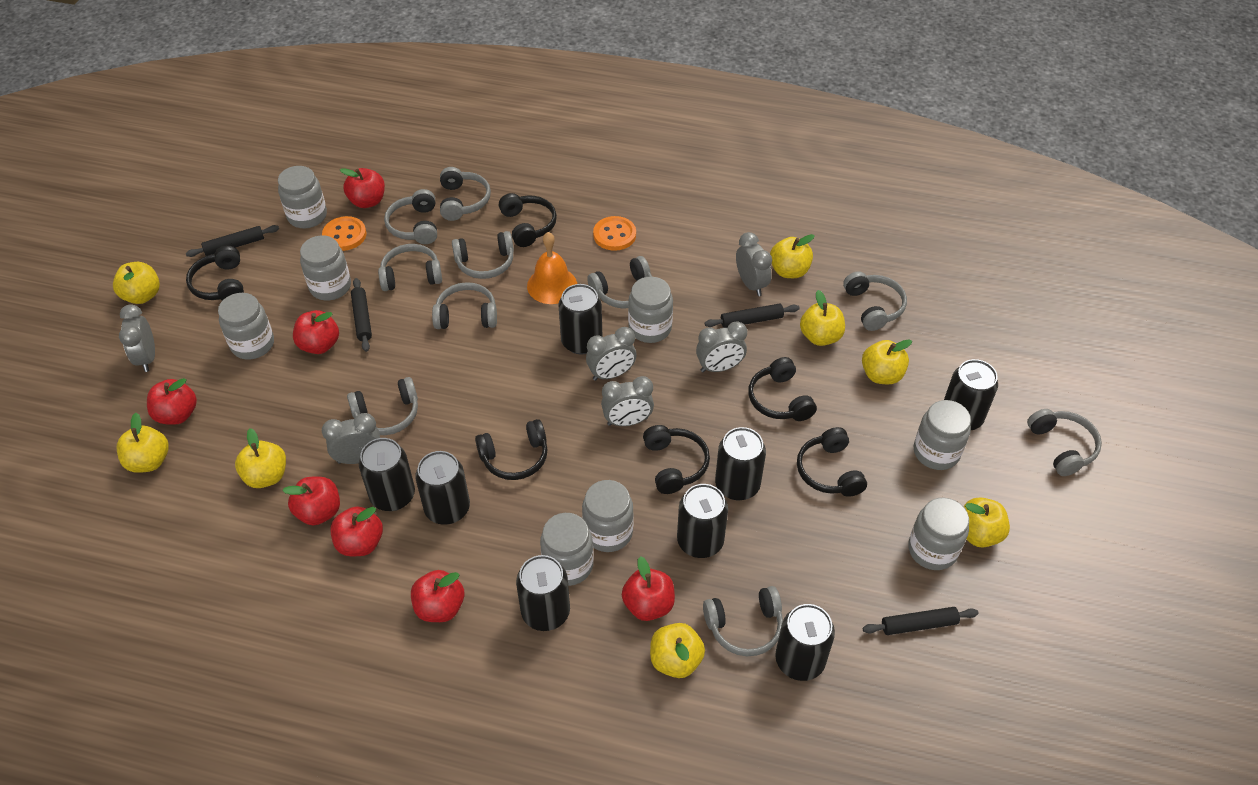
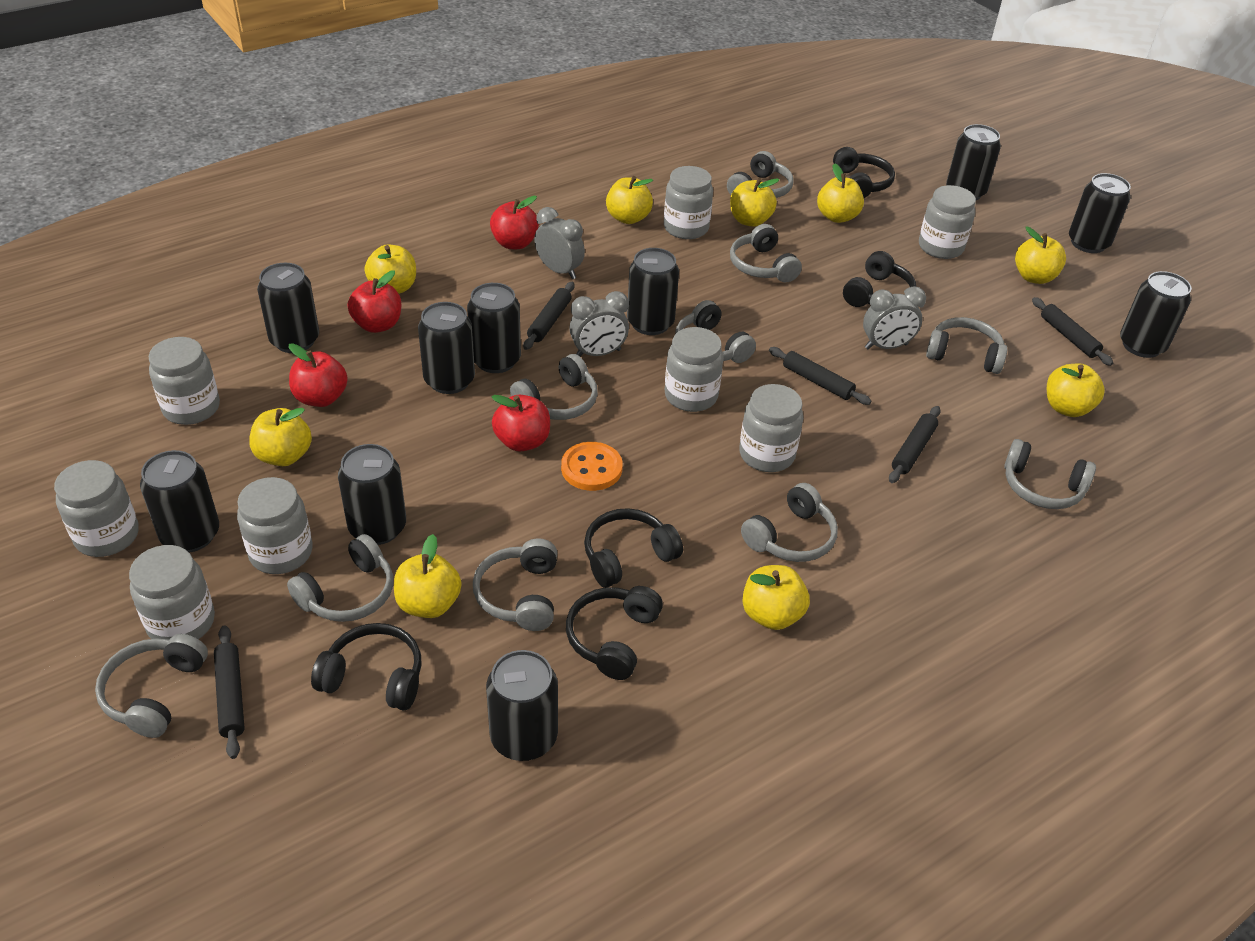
black can: 8 -> 10
black headphones: 6 -> 5
black rolling pin: 4 -> 5
grey clock: 6 -> 3
orange bell: 1 -> 0
orange button: 2 -> 1
red apple: 7 -> 4
yellow apple: 8 -> 9

